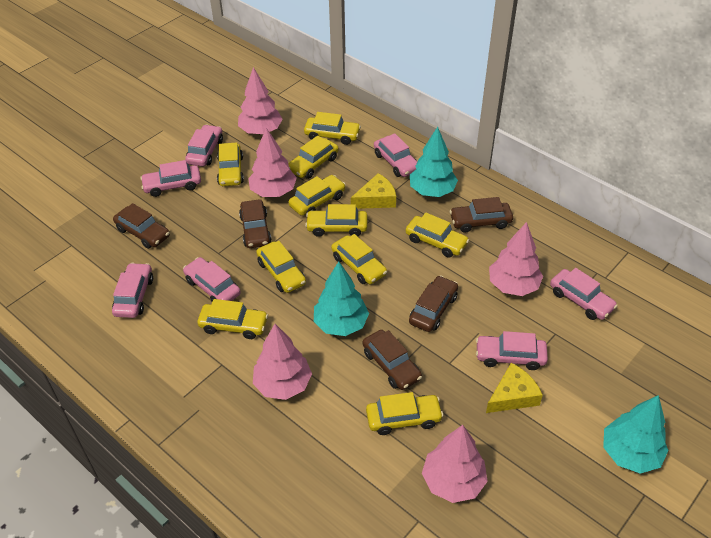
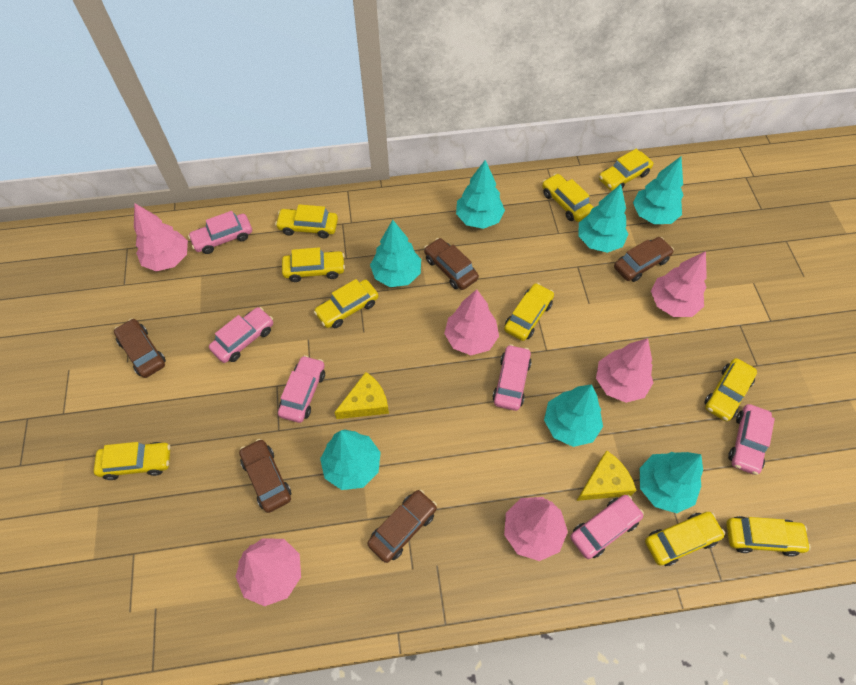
pink car: 7 -> 6
pink tree: 5 -> 6
turquoise tree: 3 -> 7

